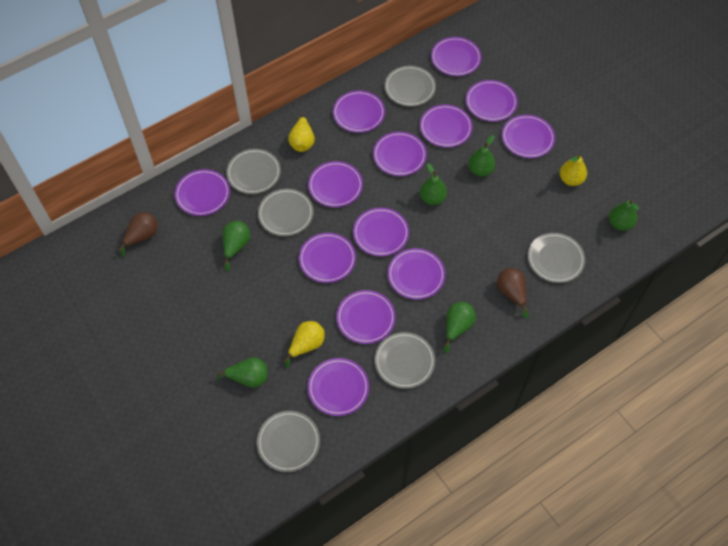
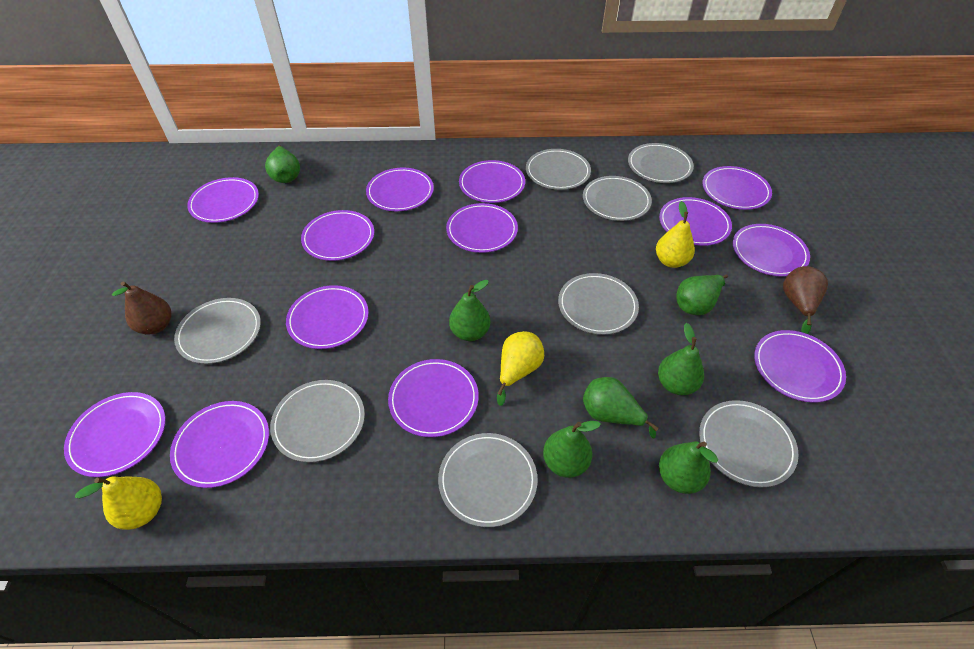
green pear: 6 -> 7
grey plate: 6 -> 8

